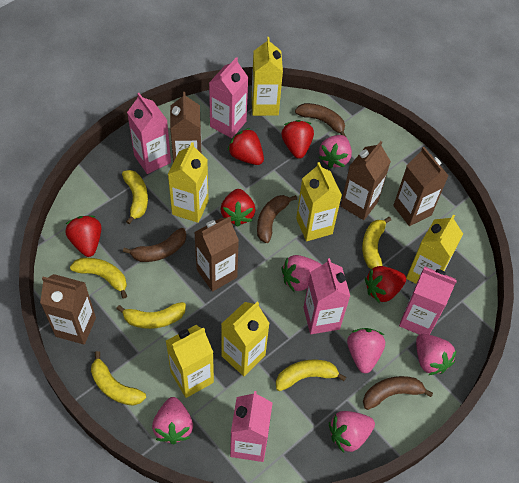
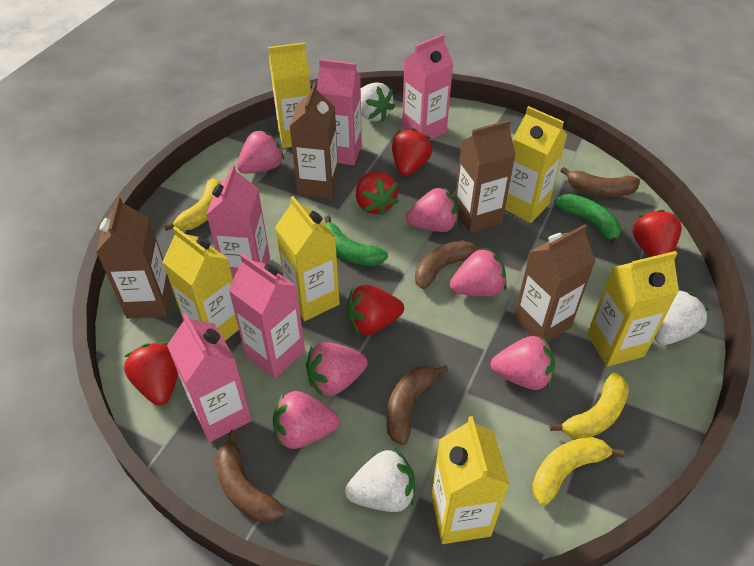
brown carton: 5 -> 4
green banana: 0 -> 2
white strawberry: 0 -> 3
yellow banana: 6 -> 3

